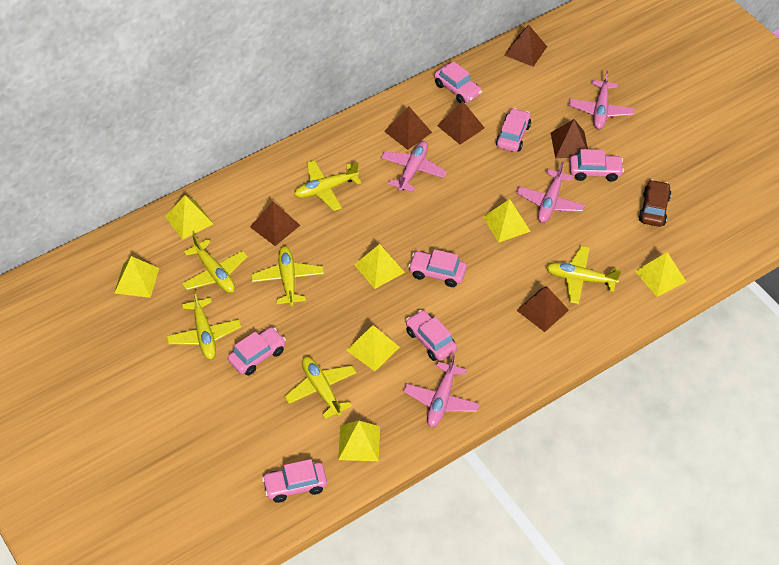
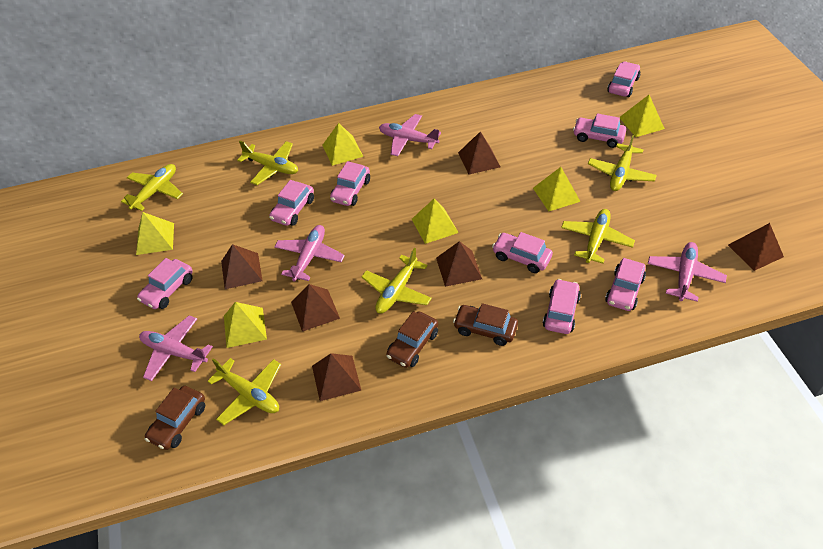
brown car: 1 -> 3
pink car: 7 -> 8
yellow pyramid: 7 -> 6

